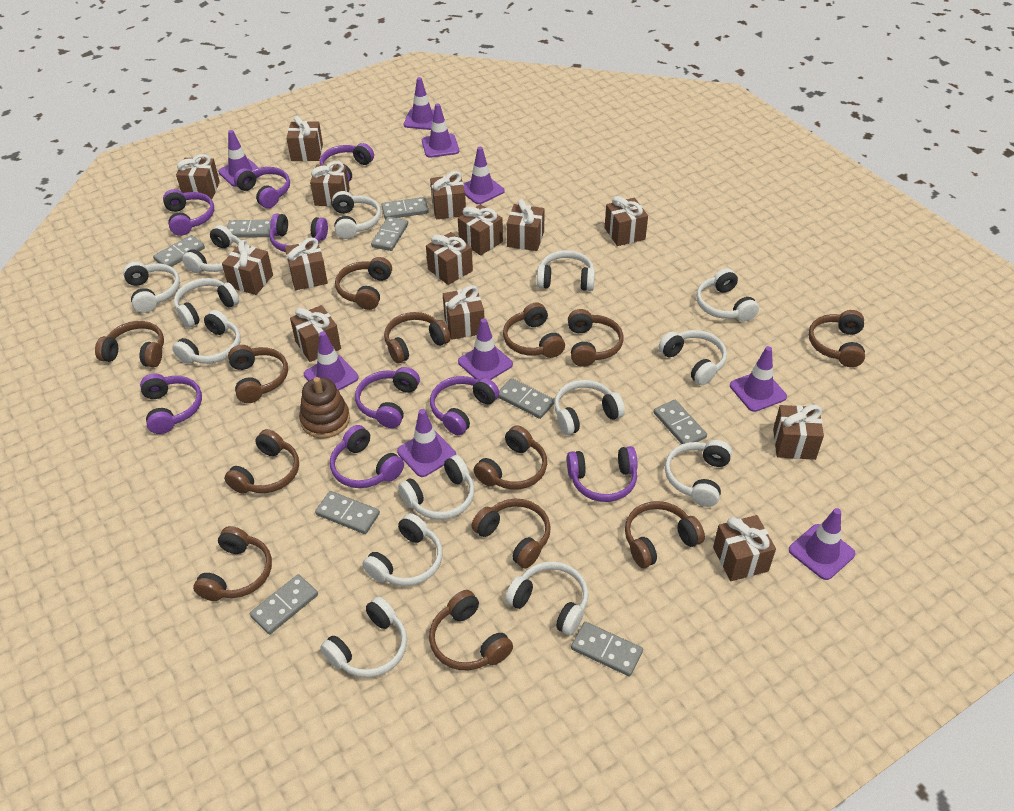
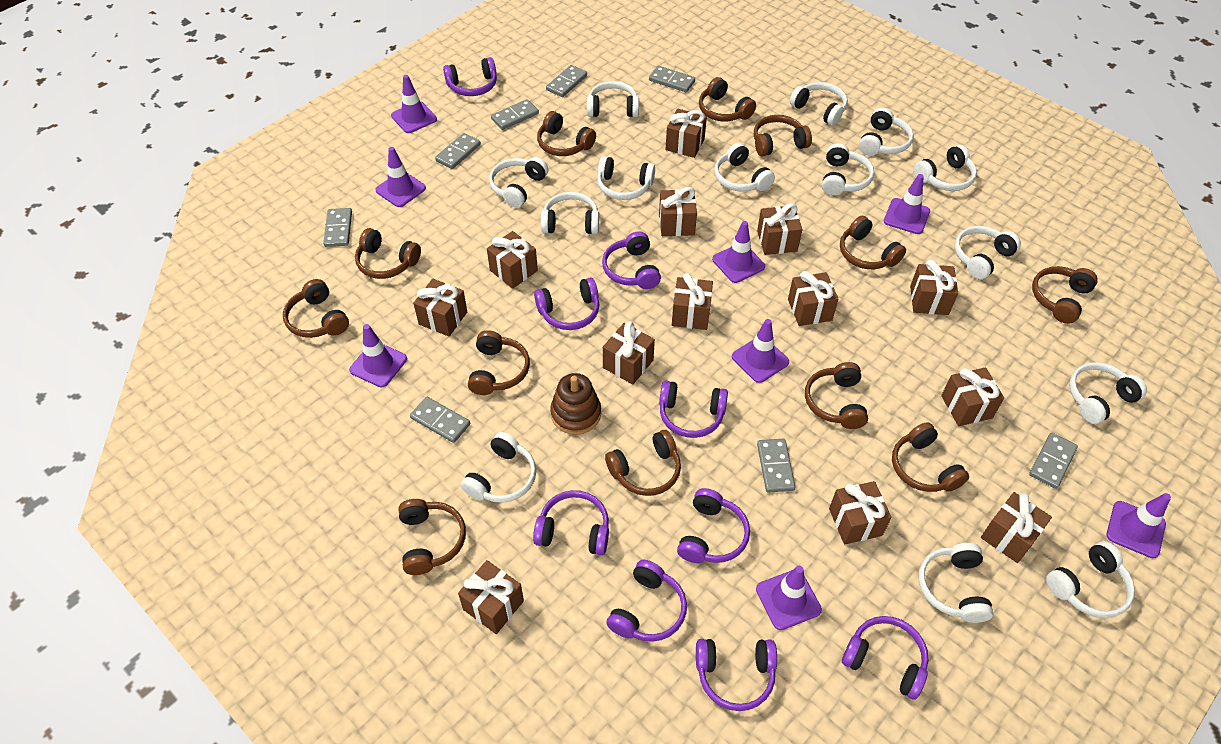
brown gift: 14 -> 13
brown headphones: 13 -> 12
grey domino: 9 -> 8
purple traffic cone: 9 -> 8

